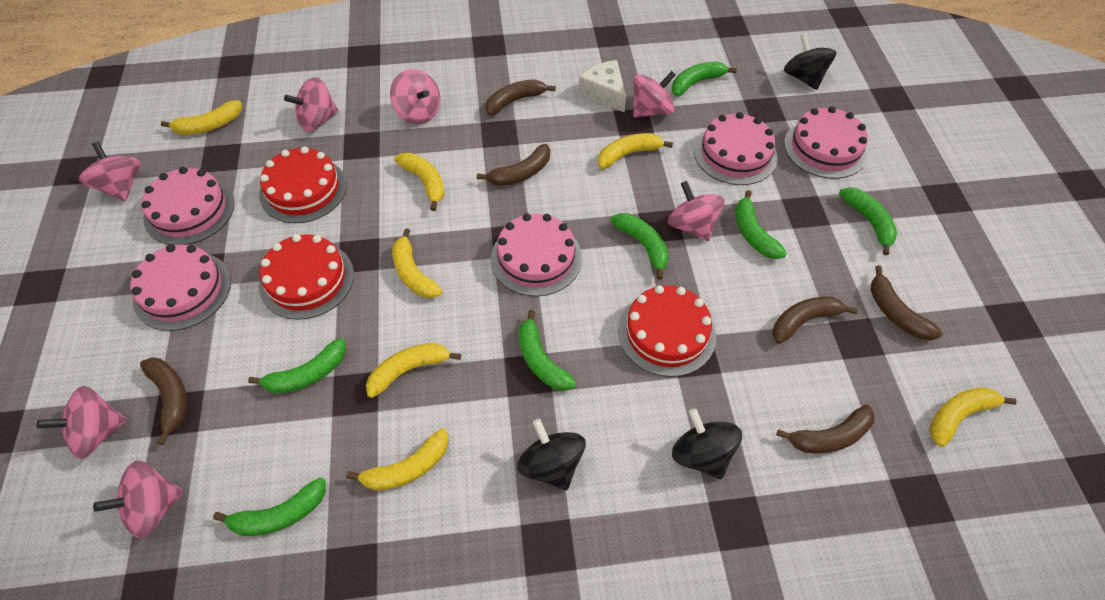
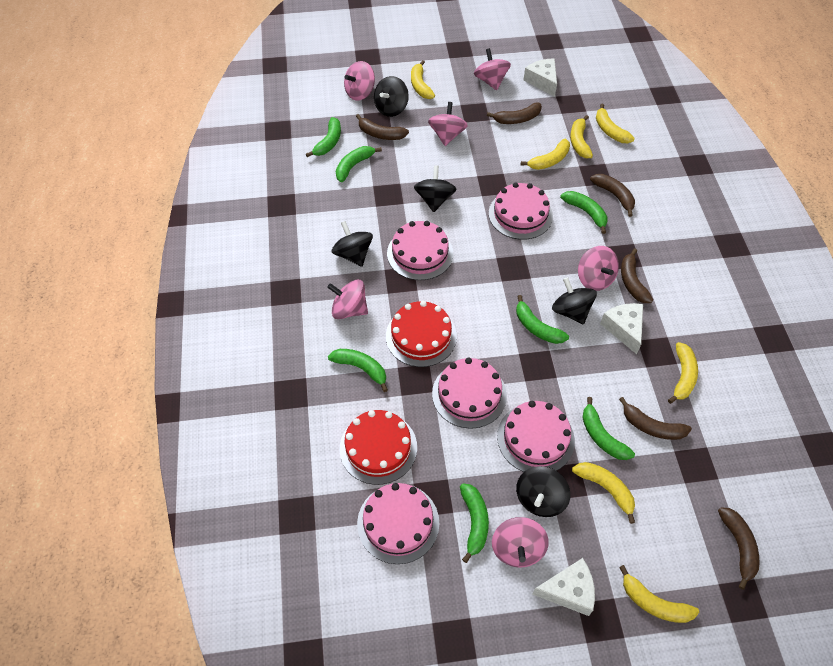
black spinning top: 3 -> 5
pink spinning top: 7 -> 6
red cake: 3 -> 2
white cheese: 1 -> 3

